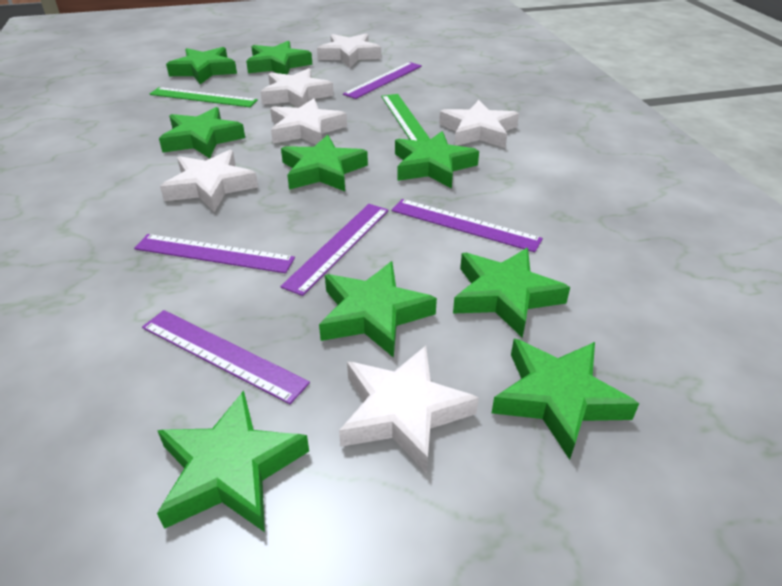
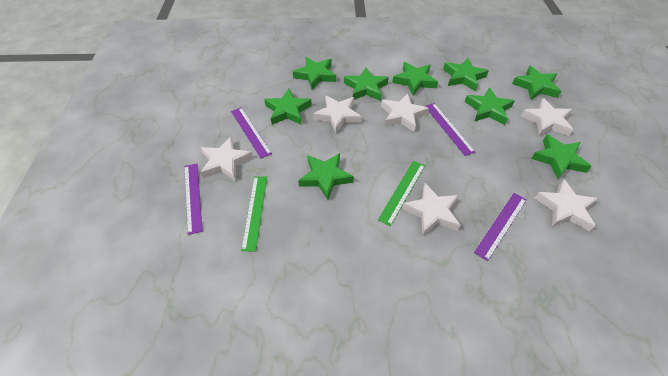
purple ruler: 5 -> 4

